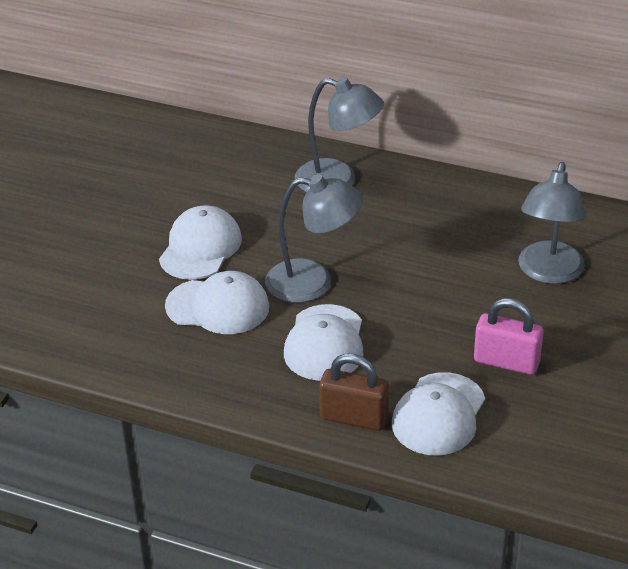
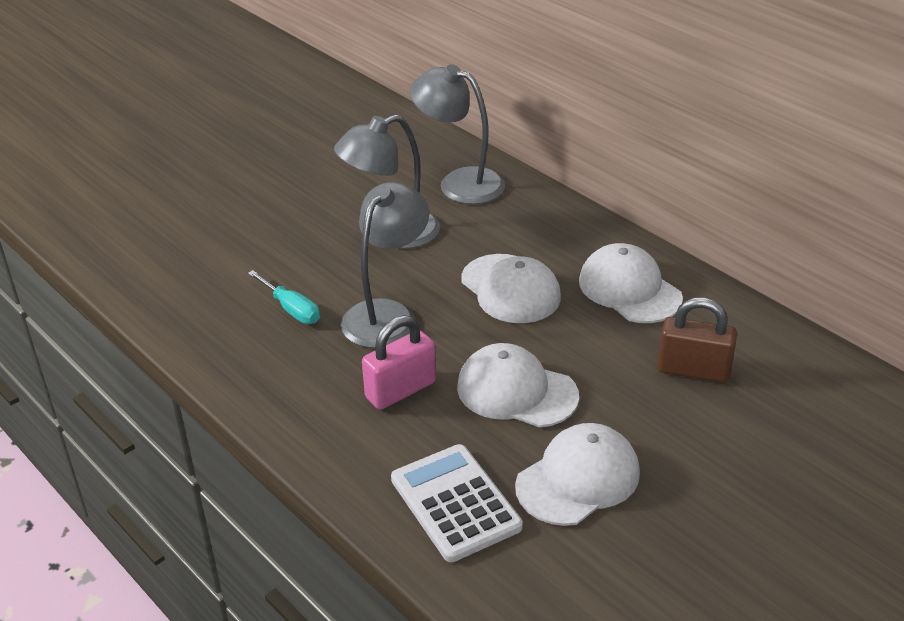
turquoise screwdriver: 0 -> 1
white calculator: 0 -> 1

